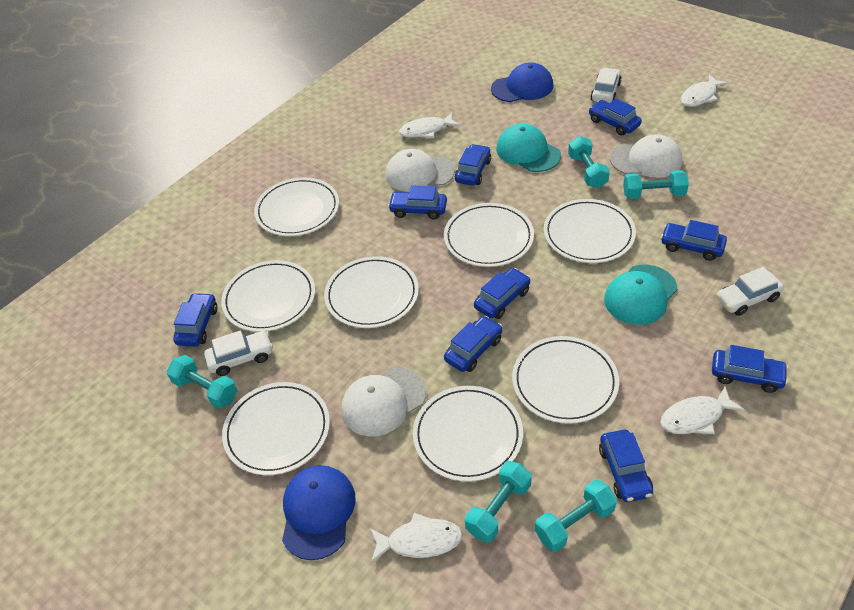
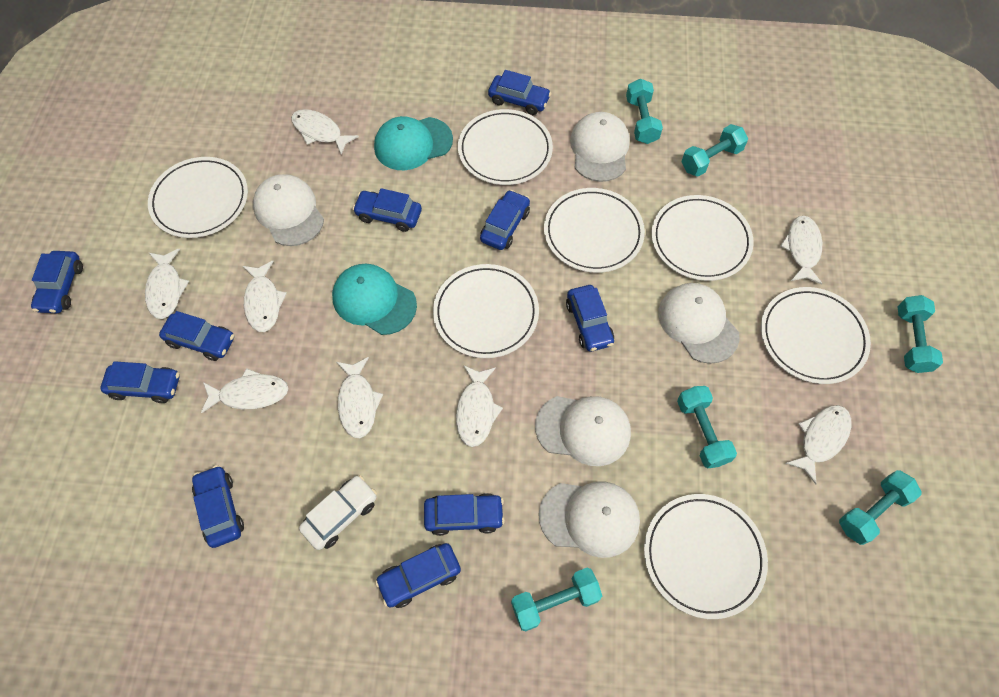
blue cap: 2 -> 0
blue car: 9 -> 10
turquoise dumbbell: 5 -> 6
white cap: 3 -> 5
white car: 3 -> 1
white fish: 4 -> 8
white plate: 8 -> 7

